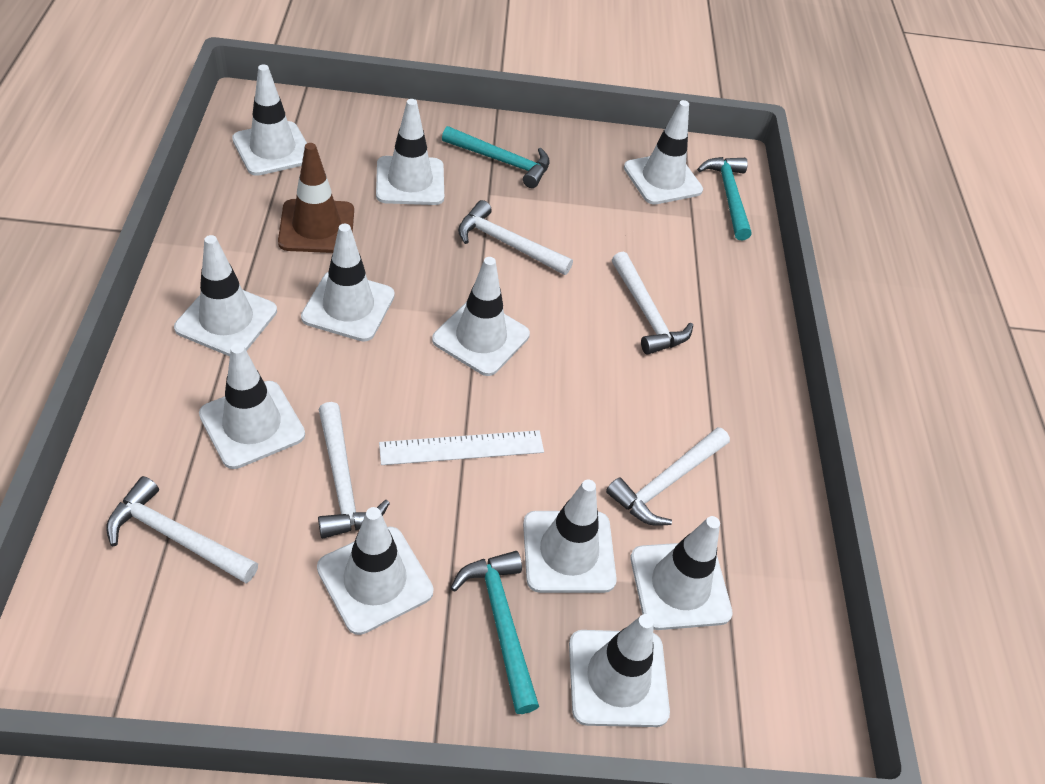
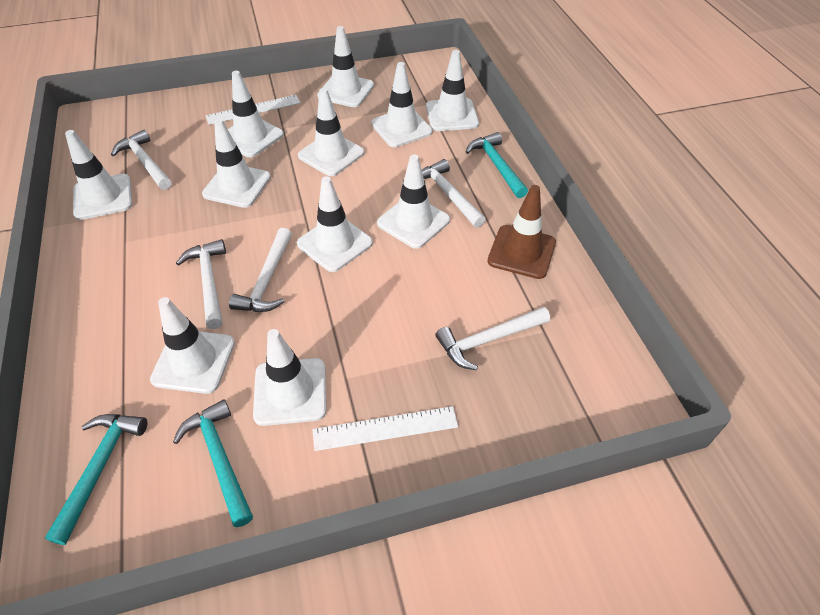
white ruler: 1 -> 2

